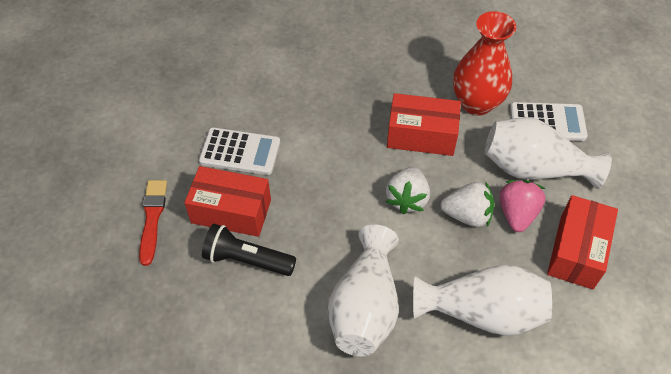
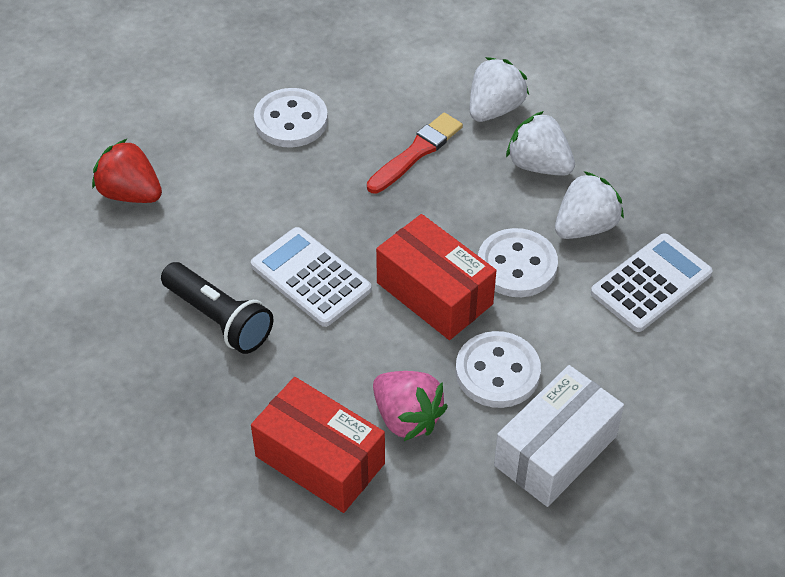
red box: 3 -> 2
red strawberry: 0 -> 1
red vase: 1 -> 0
white box: 0 -> 1
white button: 0 -> 3
white strawberry: 2 -> 3
white vase: 3 -> 0

